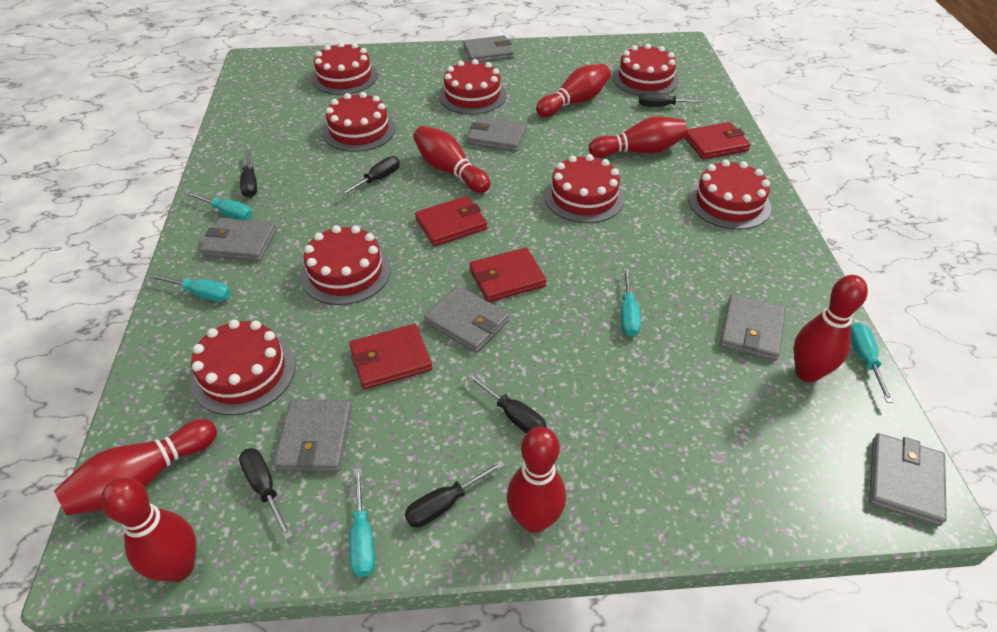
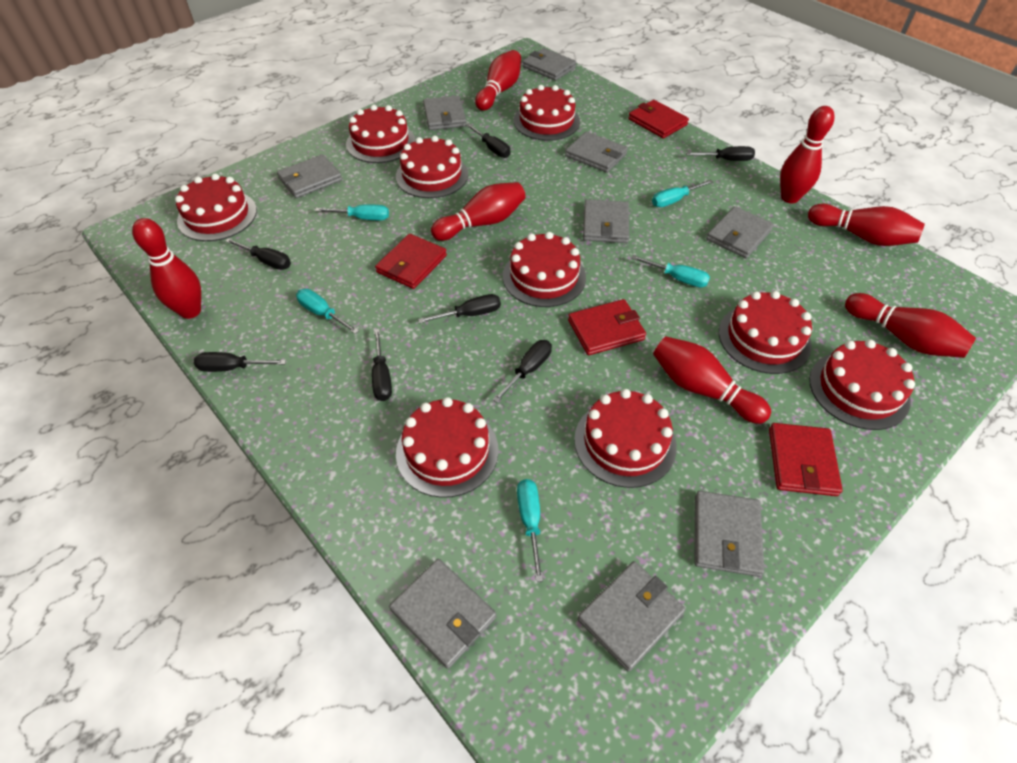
black screwdriver: 6 -> 7
grey wallet: 7 -> 9
red cake: 8 -> 9

